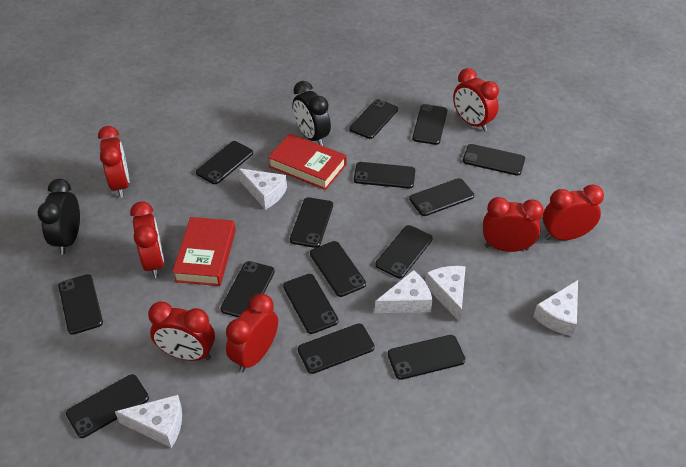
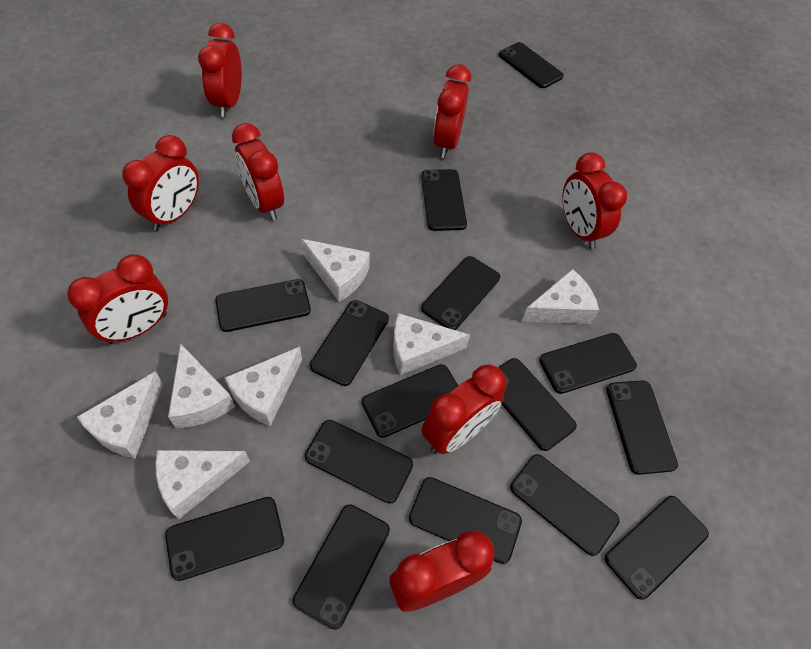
black clock: 2 -> 0
red book: 2 -> 0
red clock: 7 -> 8
white cheese: 5 -> 7

